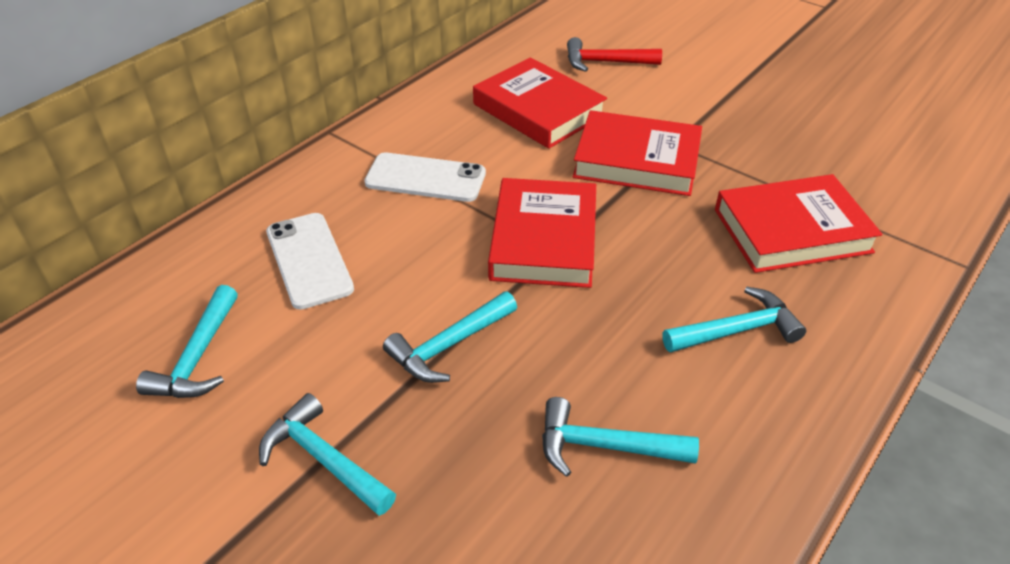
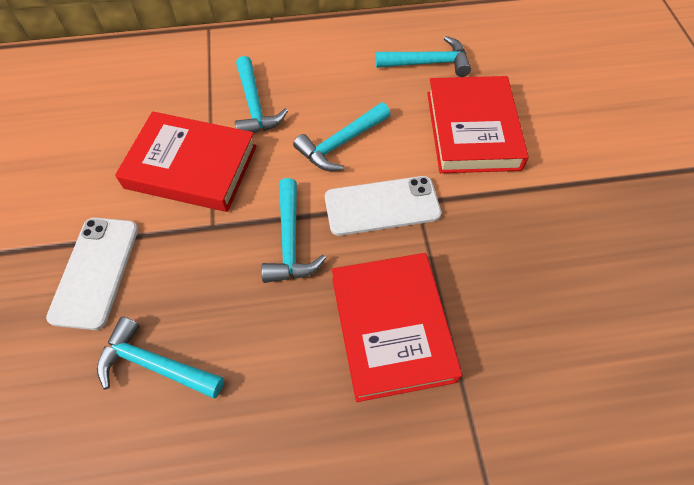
red book: 4 -> 3
red hammer: 1 -> 0

